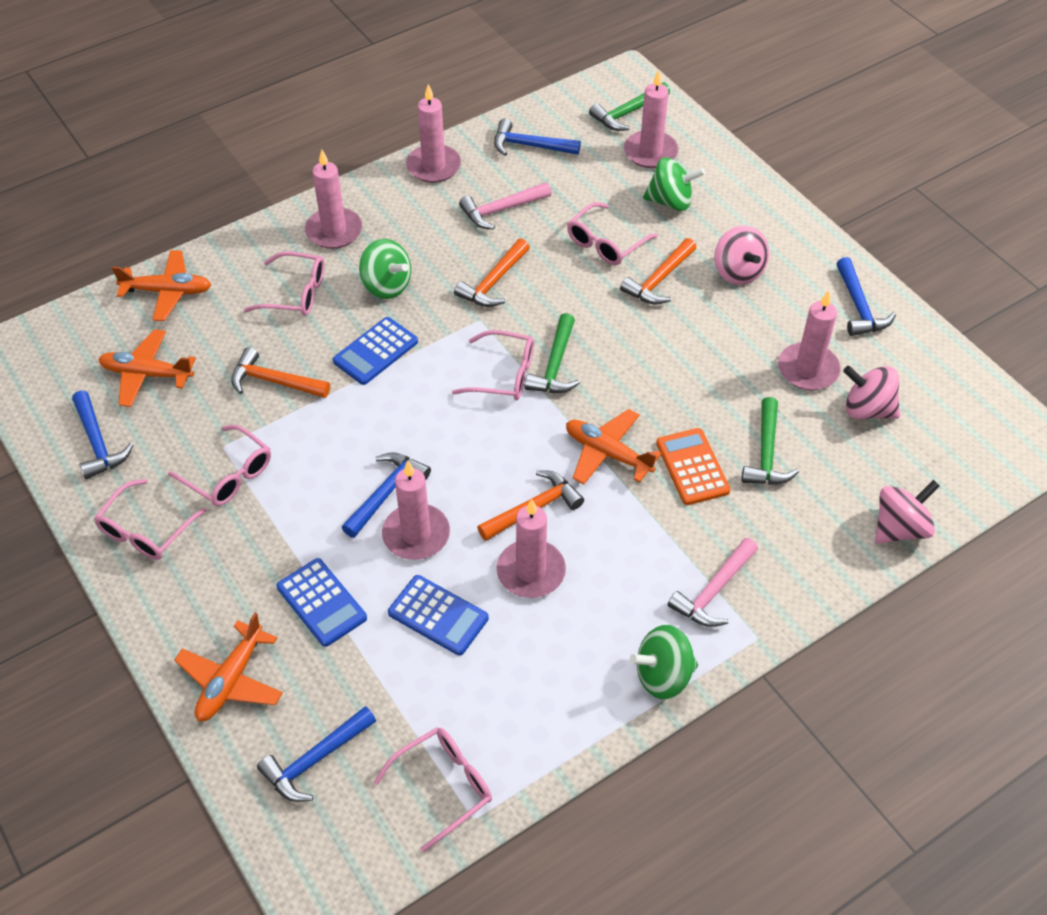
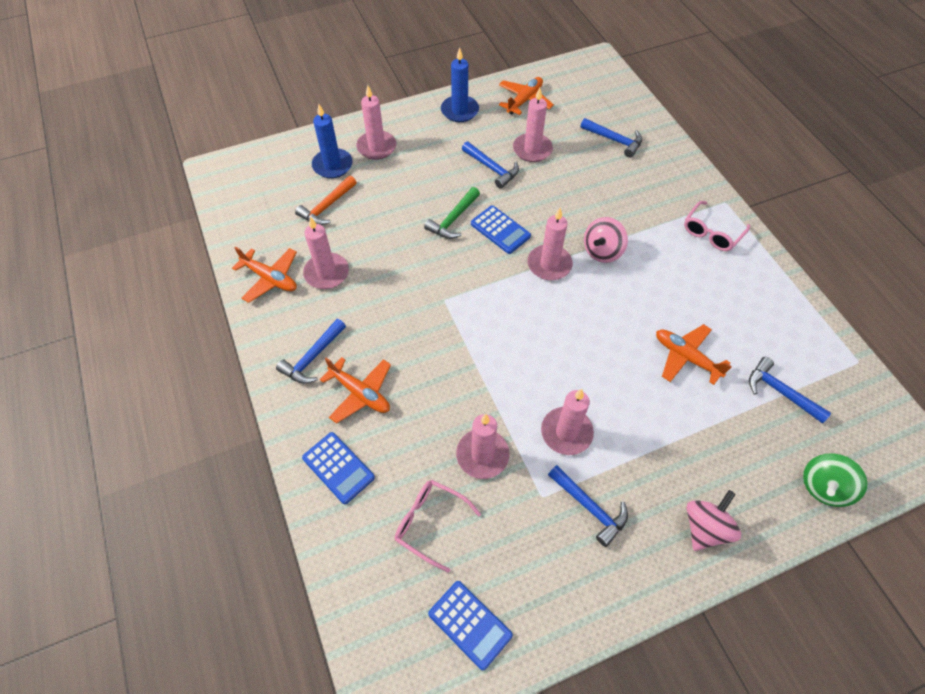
blue candle: 0 -> 2
green hammer: 3 -> 1
green spinning top: 3 -> 1
orange calculator: 1 -> 0
orange hammer: 4 -> 1
pink glasses: 6 -> 2
pink hammer: 2 -> 0
pink spinning top: 3 -> 2

